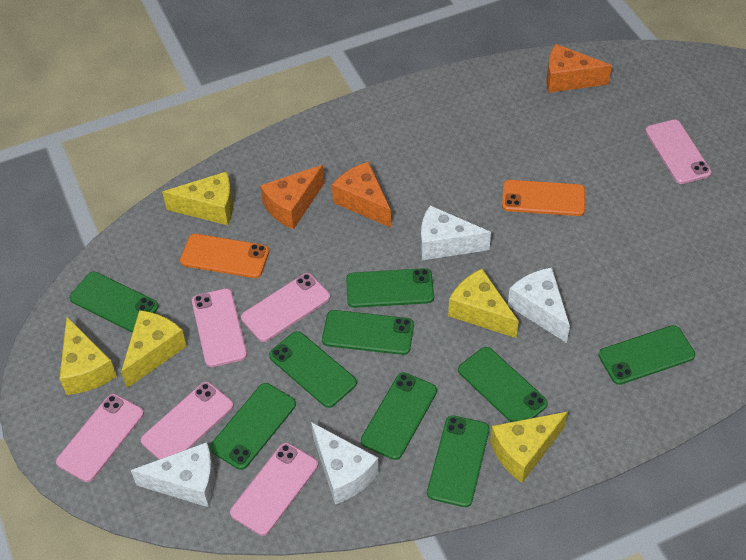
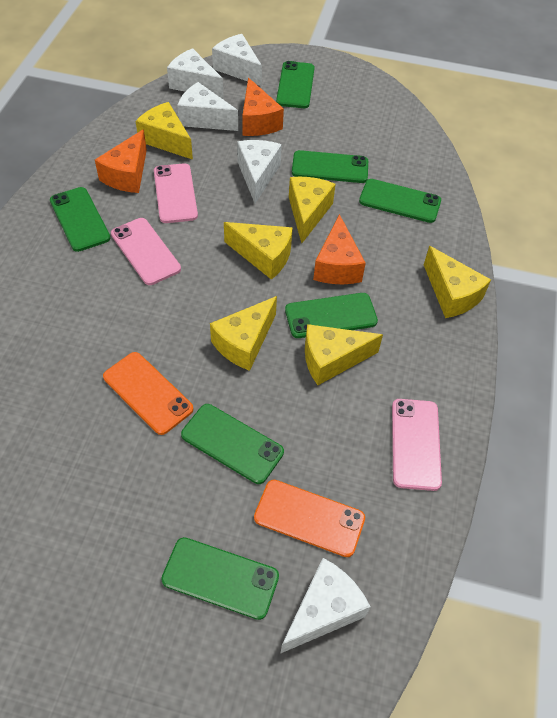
green phone: 9 -> 7
pink phone: 6 -> 3
white cheese: 4 -> 5
yellow cheese: 5 -> 6

